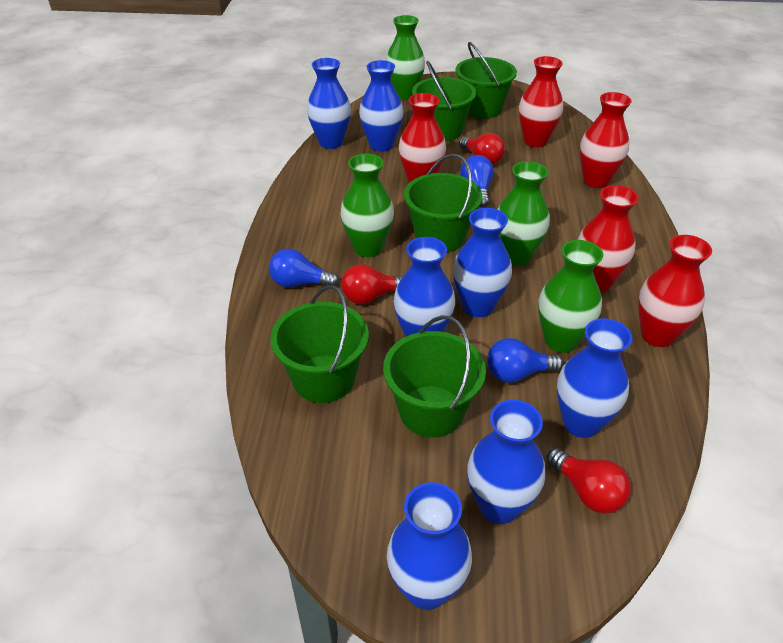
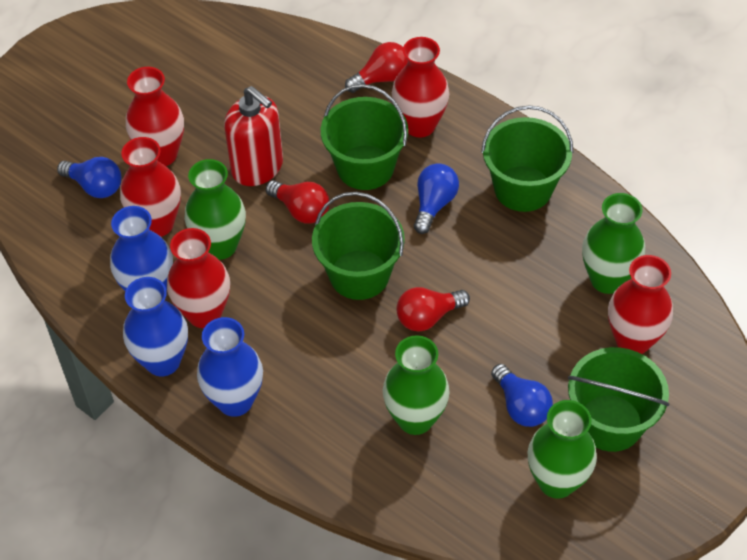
blue vase: 7 -> 3
green bucket: 5 -> 4
red soap dispenser: 0 -> 1

